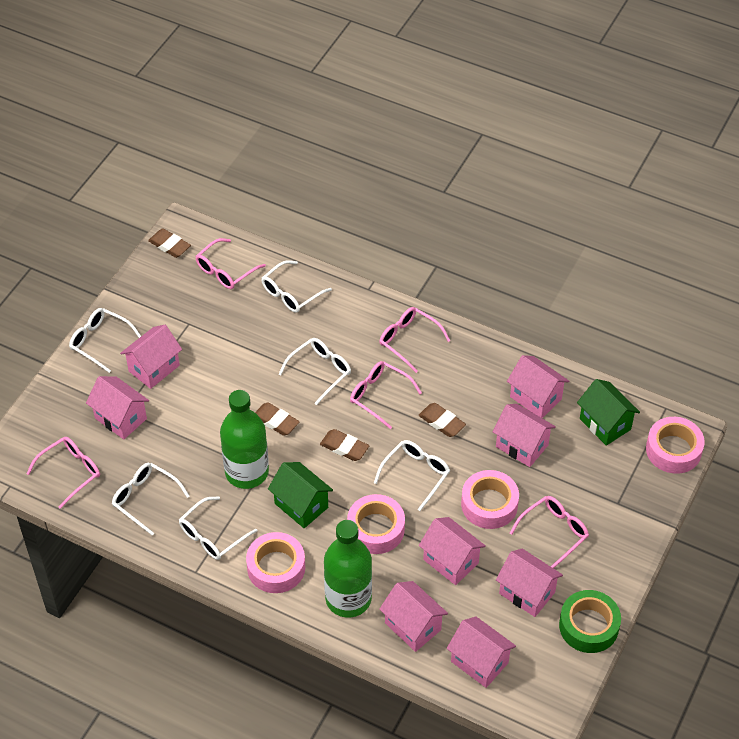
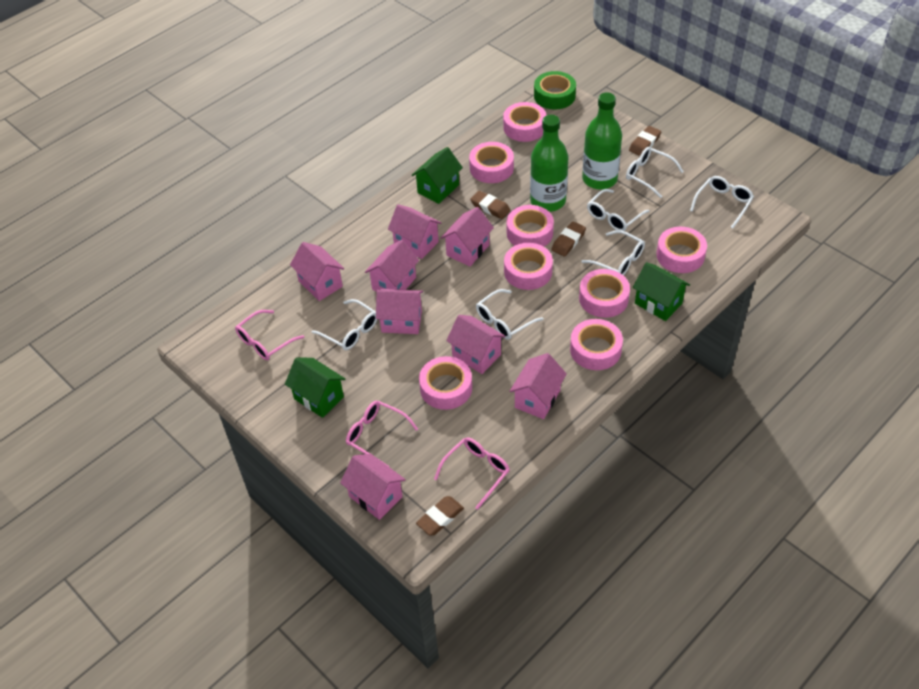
green house: 2 -> 3
pink glasses: 5 -> 3
pink tape: 4 -> 8

